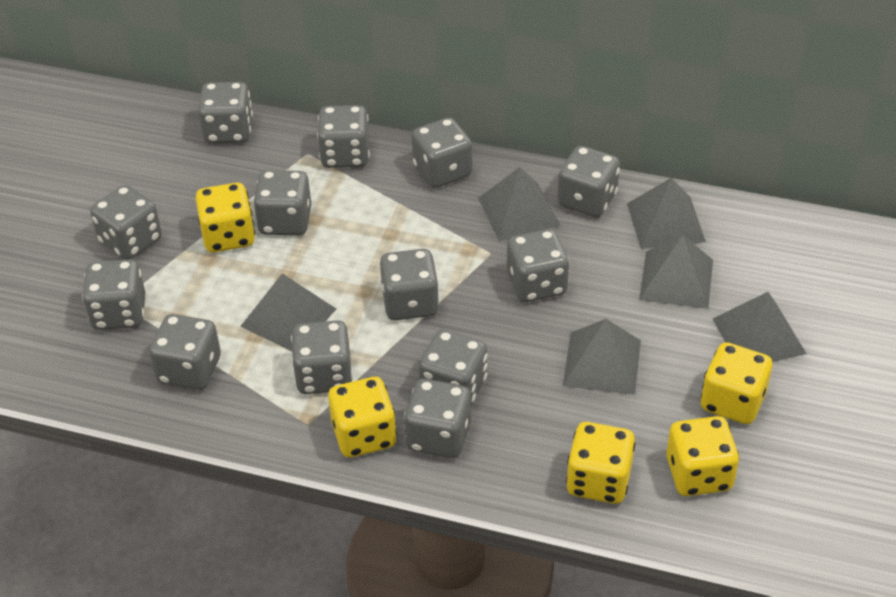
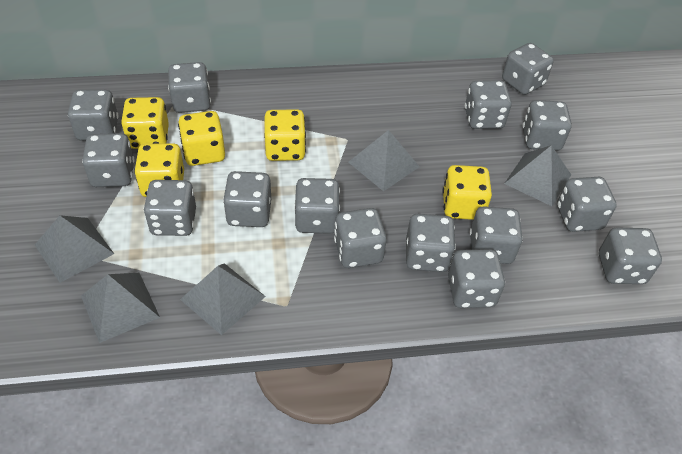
grey dice: 13 -> 15
grey pyramid: 6 -> 5

